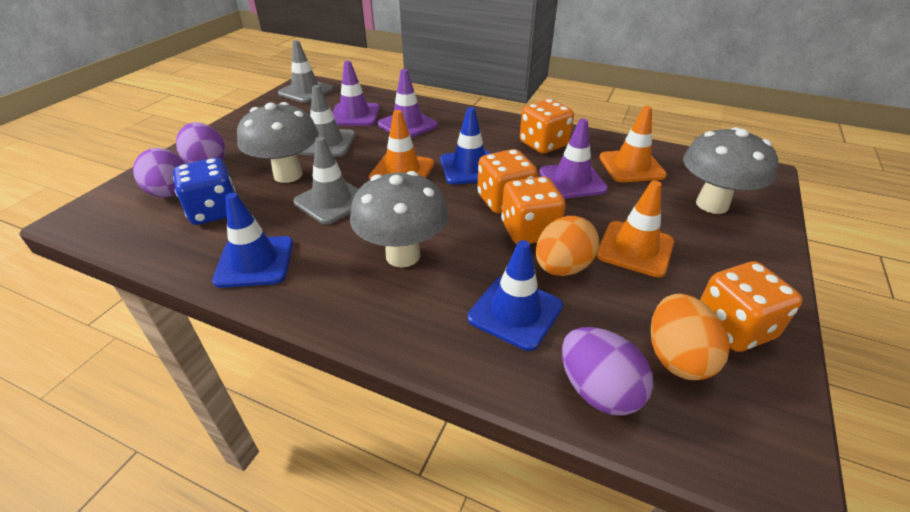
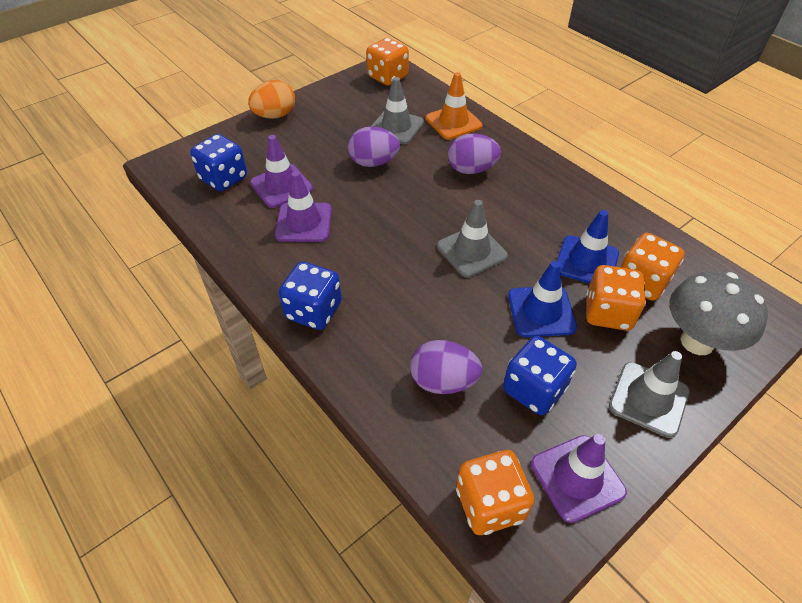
blue dice: 1 -> 3
blue traffic cone: 3 -> 2
grey mushroom: 3 -> 1
orange egg: 2 -> 1
orange traffic cone: 3 -> 1

